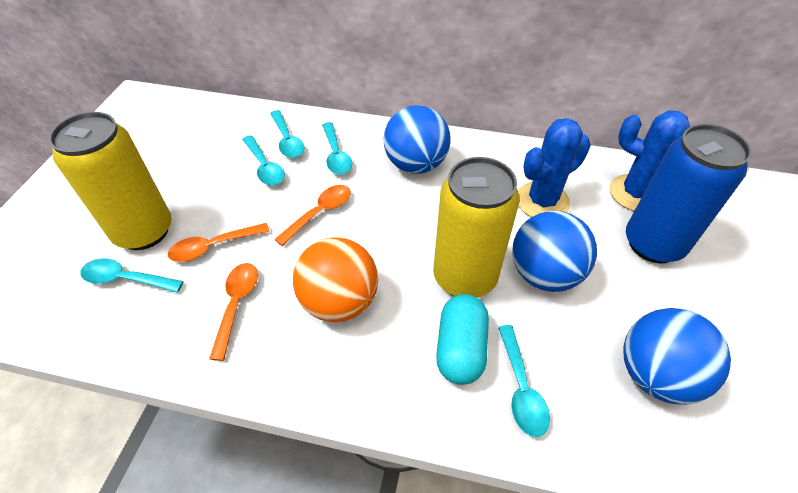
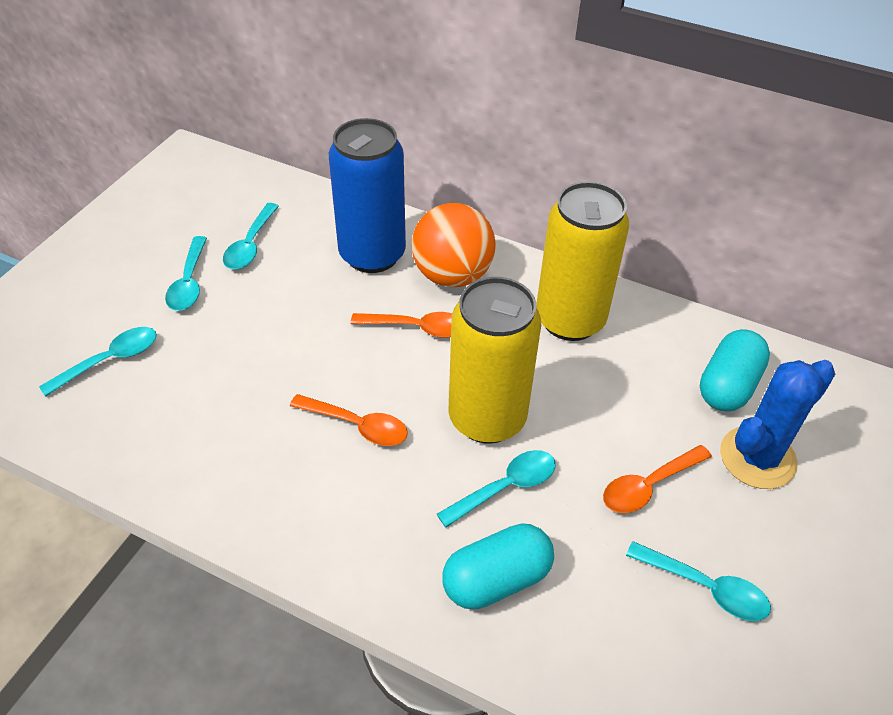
blue ball: 3 -> 0
blue cactus: 2 -> 1
turquoise capsule: 1 -> 2

